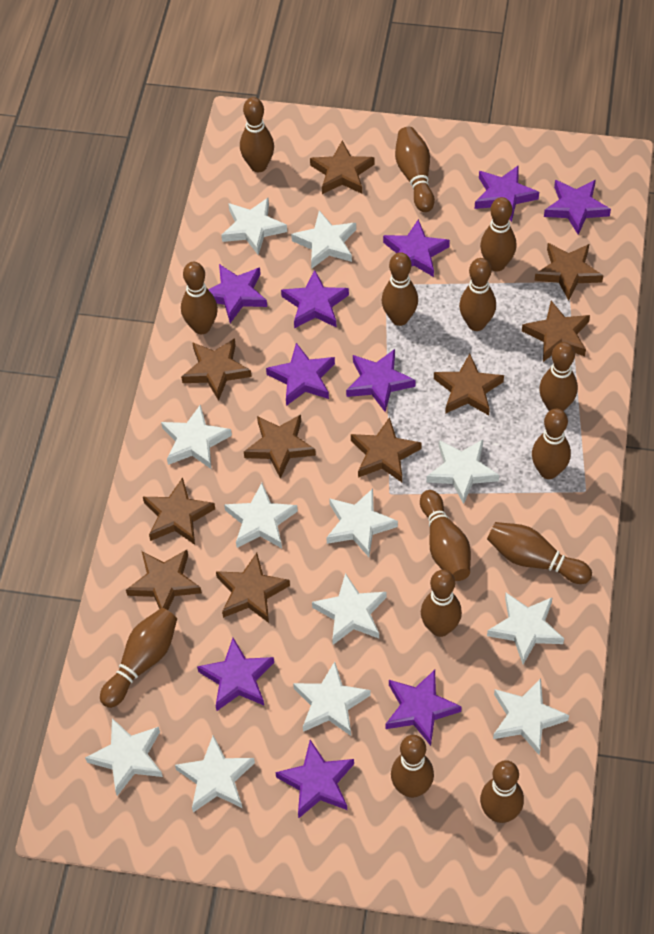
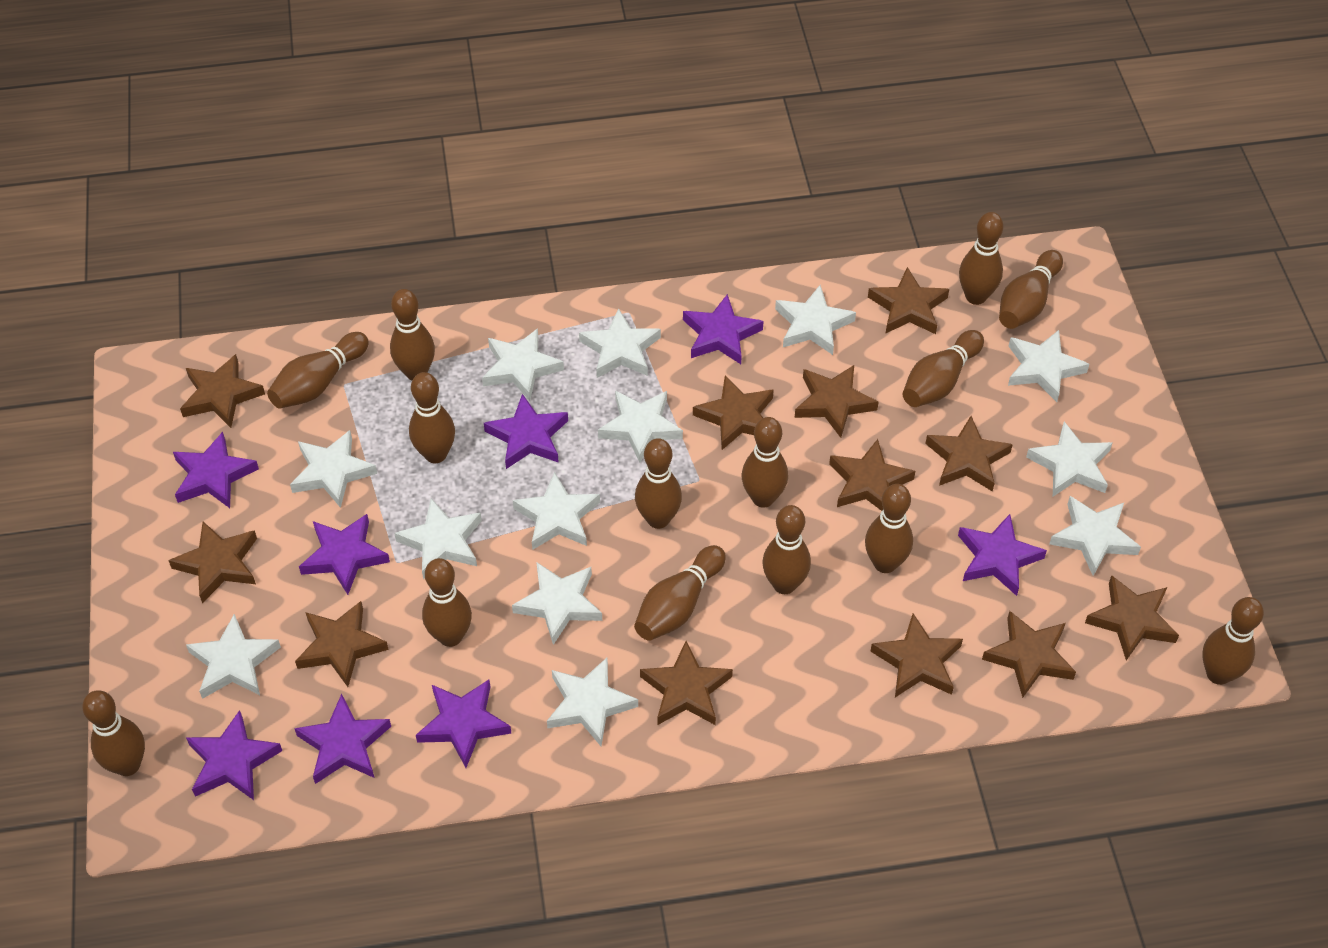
brown star: 10 -> 12
purple star: 10 -> 8
white star: 12 -> 13

